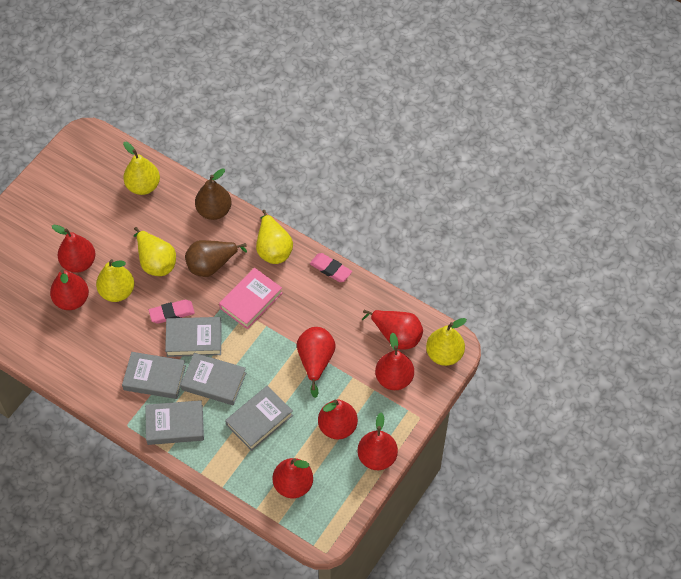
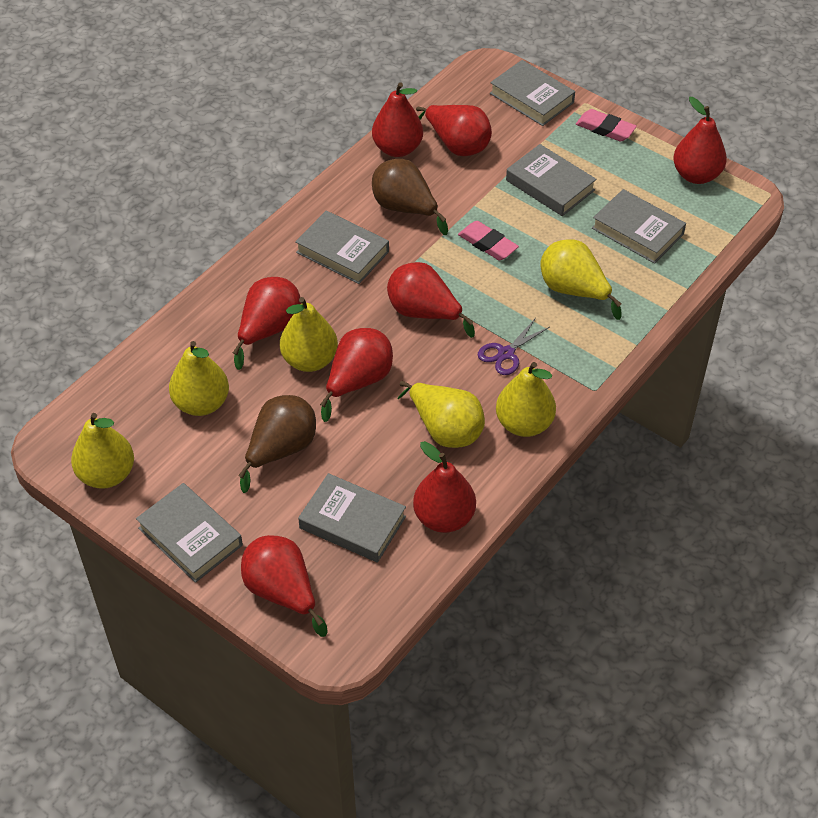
grey book: 5 -> 6
pink book: 1 -> 0
purple scissors: 0 -> 1
yellow pear: 5 -> 6

